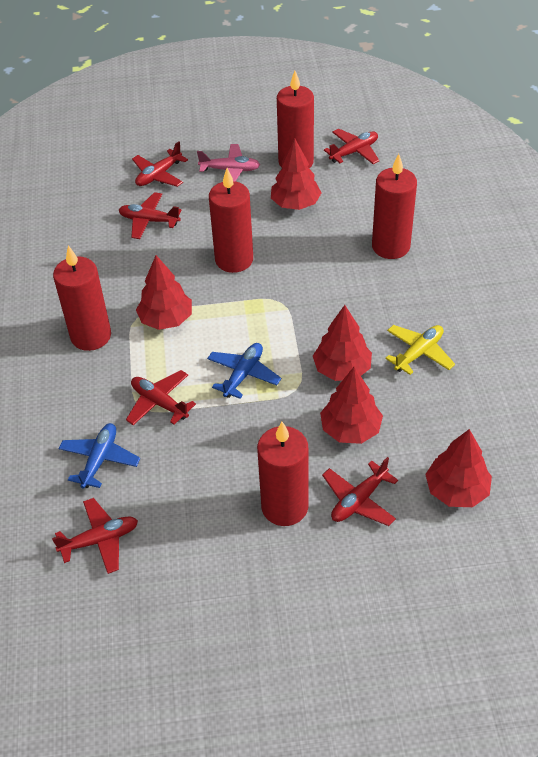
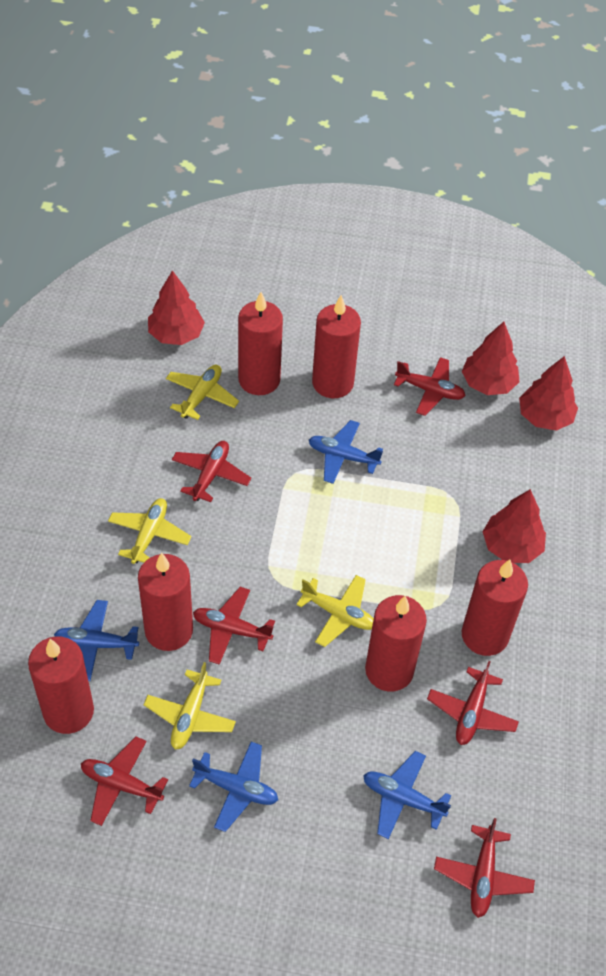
blue plane: 2 -> 4
pink plane: 1 -> 0
red candle: 5 -> 6
red tree: 5 -> 4
yellow plane: 1 -> 4

